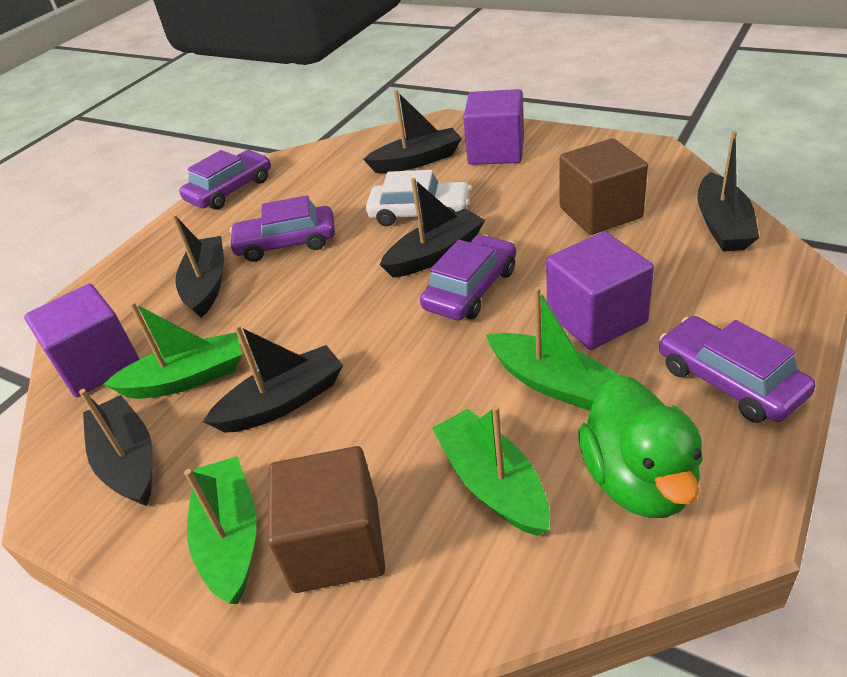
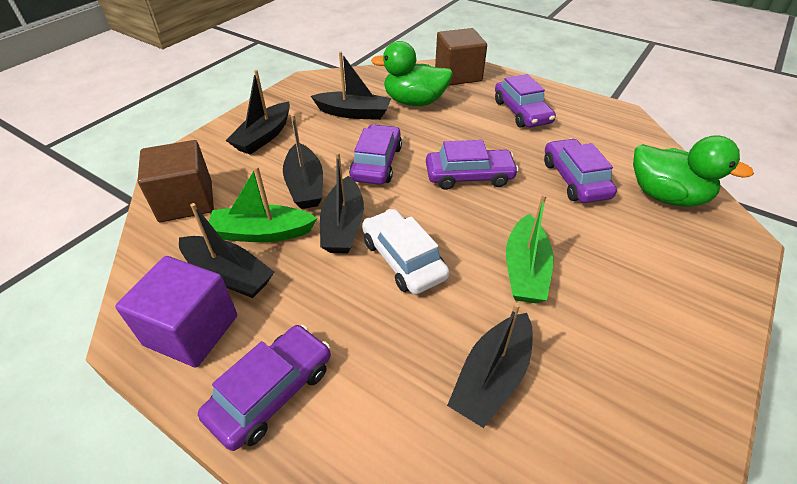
green boat: 4 -> 2
green duck: 1 -> 2
purple car: 4 -> 5
purple cube: 3 -> 1

